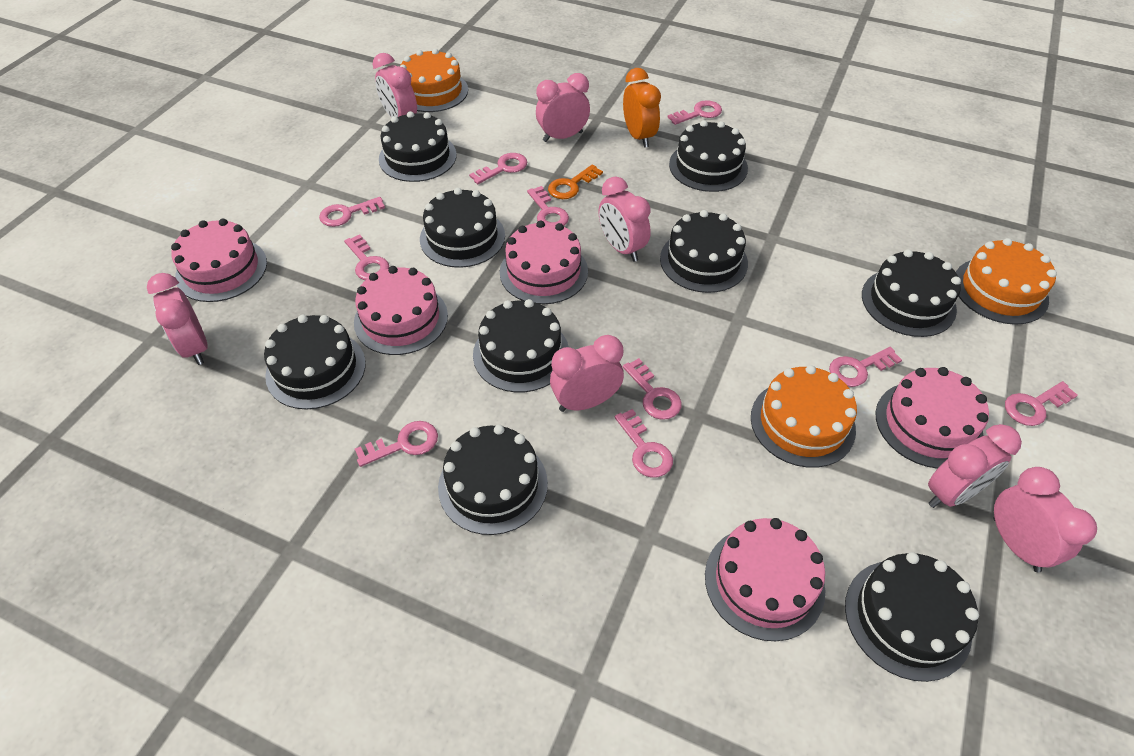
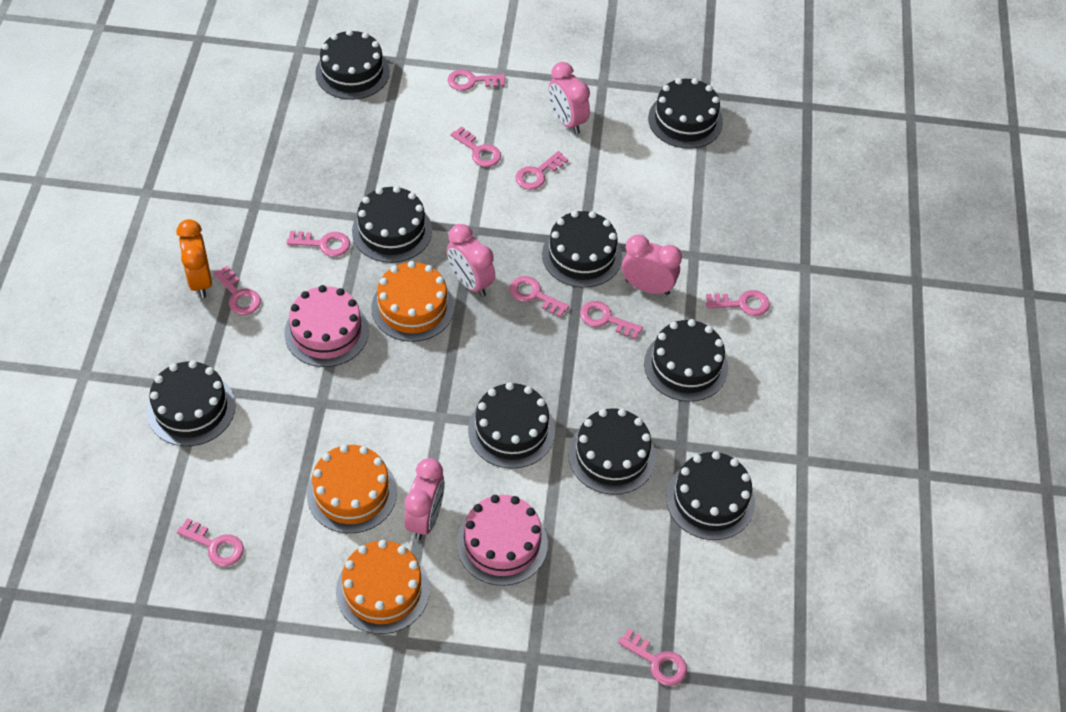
orange key: 1 -> 0
pink cake: 5 -> 2
pink clock: 7 -> 4

